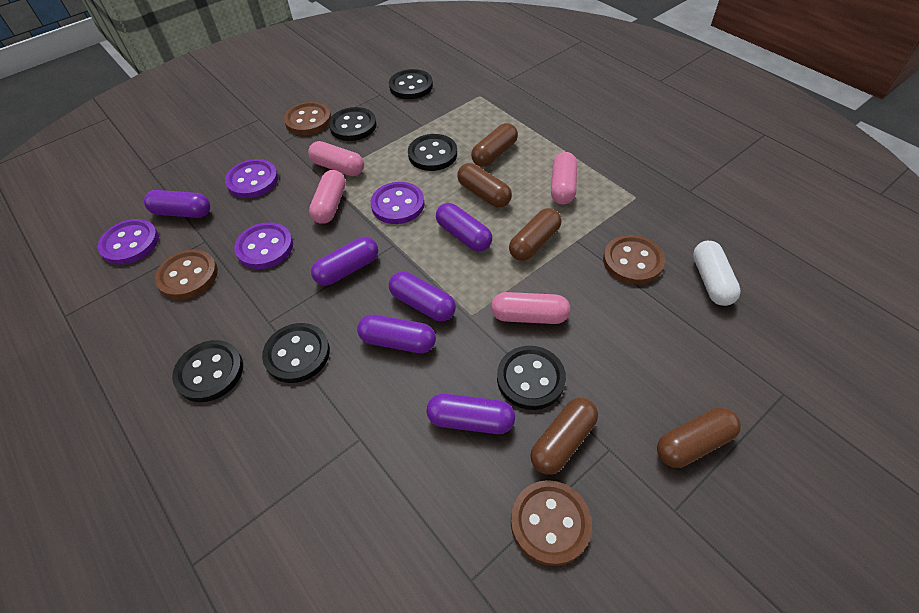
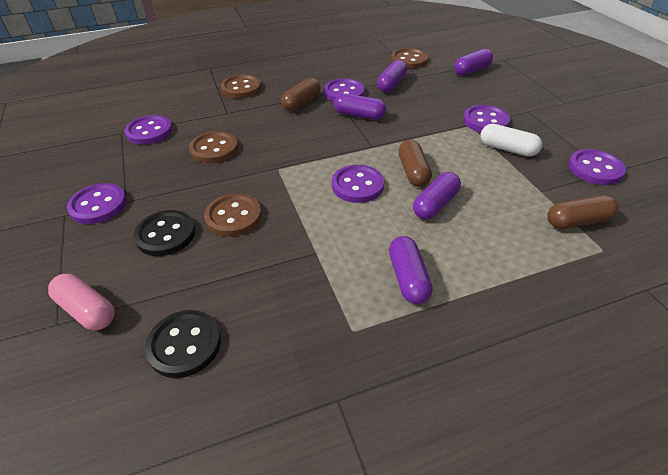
black button: 6 -> 2
brown capsule: 5 -> 3
pink capsule: 4 -> 1
purple button: 4 -> 6
purple capsule: 6 -> 5

